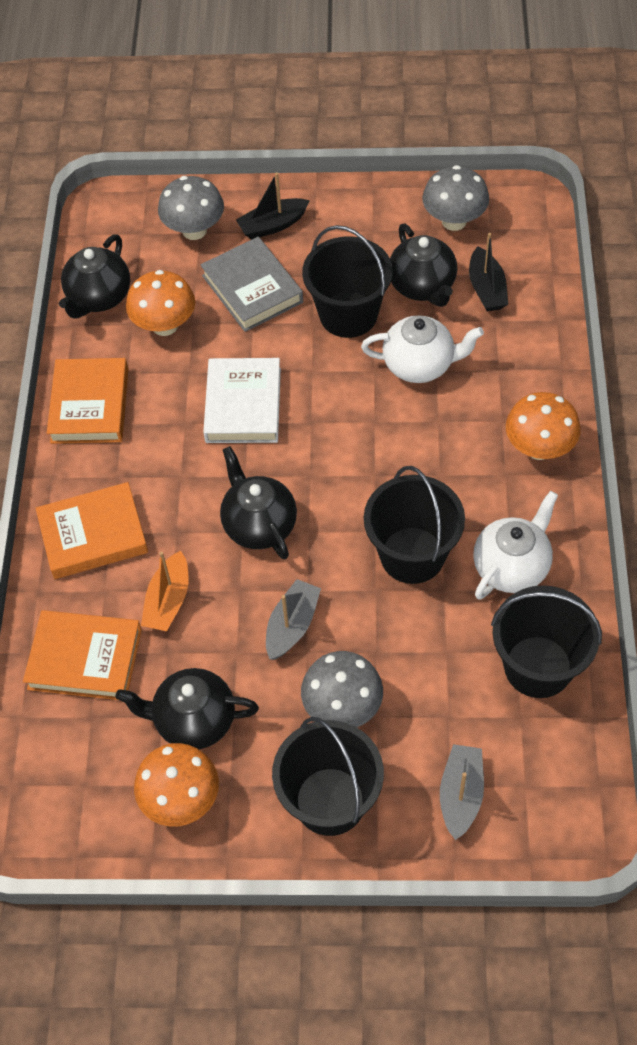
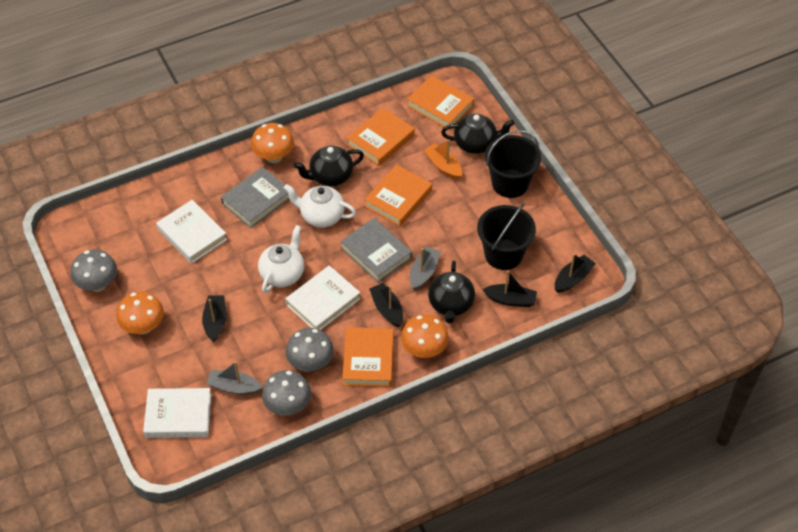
black boat: 2 -> 4
black bucket: 4 -> 2
black teapot: 4 -> 3
grey book: 1 -> 2
orange book: 3 -> 4
white book: 1 -> 3

